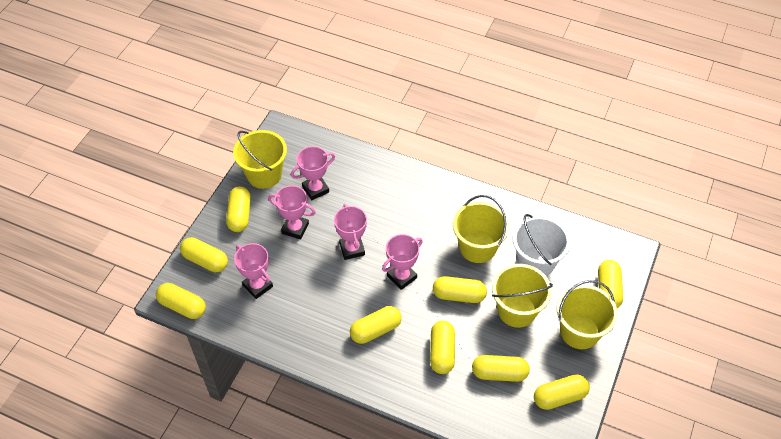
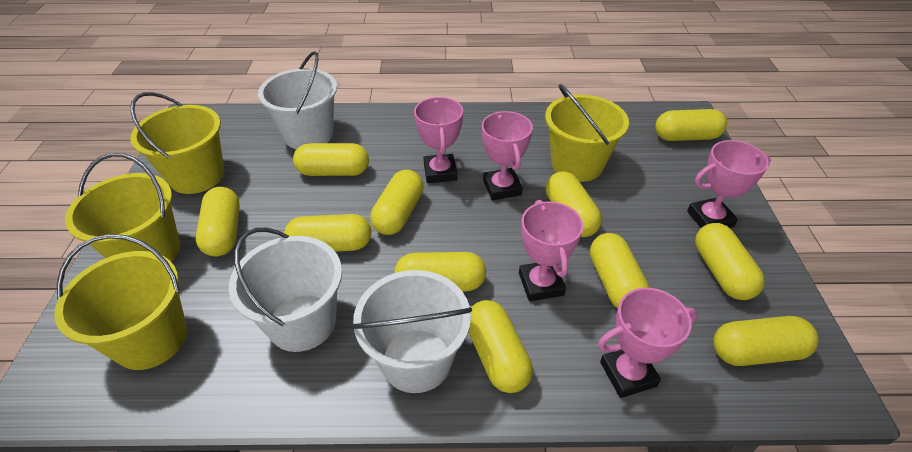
white bucket: 1 -> 3
yellow capsule: 9 -> 11

